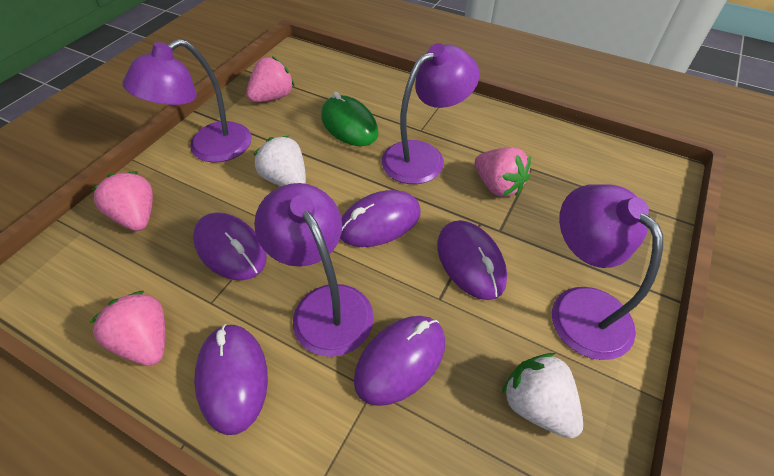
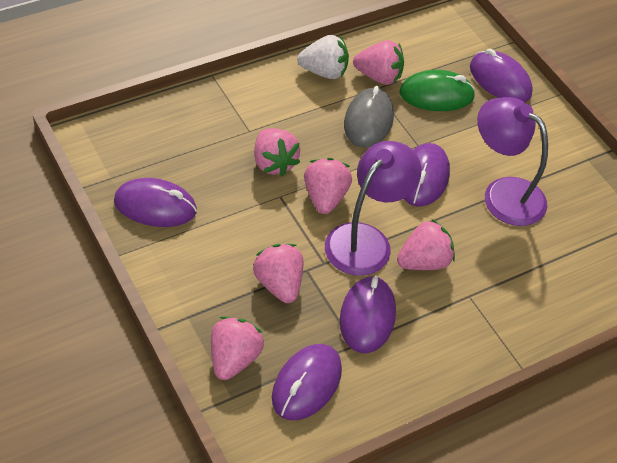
grey mouse: 0 -> 1
pink strawberry: 4 -> 6
purple lamp: 4 -> 2
white strawberry: 2 -> 1

